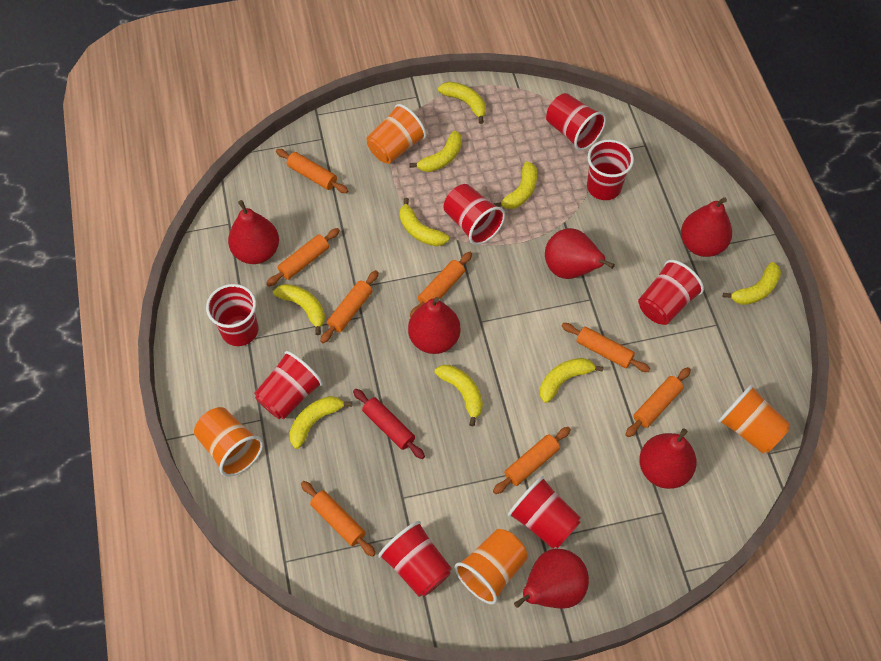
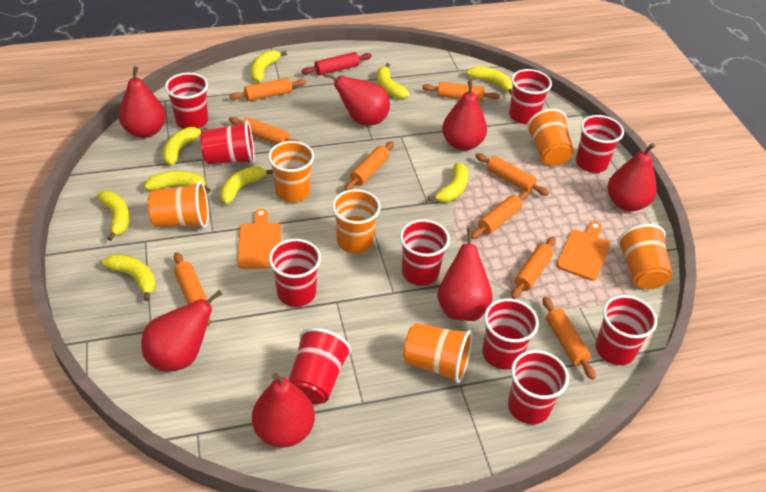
orange cup: 4 -> 6
orange cutting board: 0 -> 2
orange rolling pin: 8 -> 9
red cup: 8 -> 10
red pear: 6 -> 7

